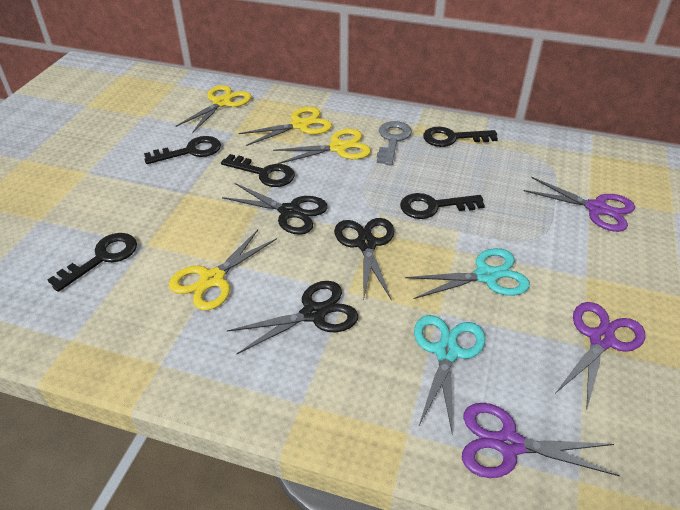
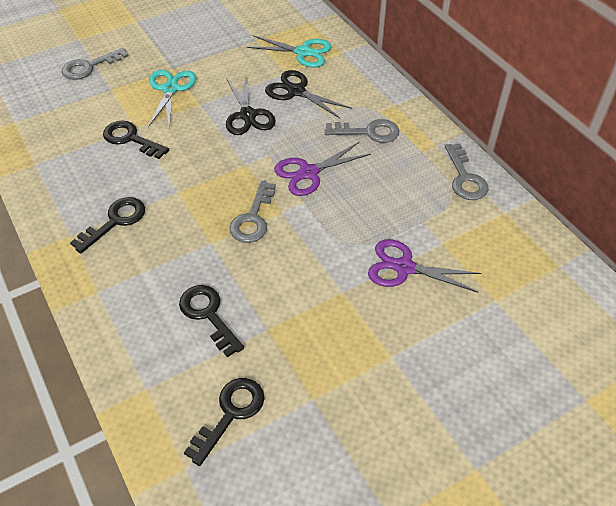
black key: 5 -> 4
black scissors: 3 -> 2
grey key: 1 -> 4
purple scissors: 3 -> 2
yellow scissors: 4 -> 0

